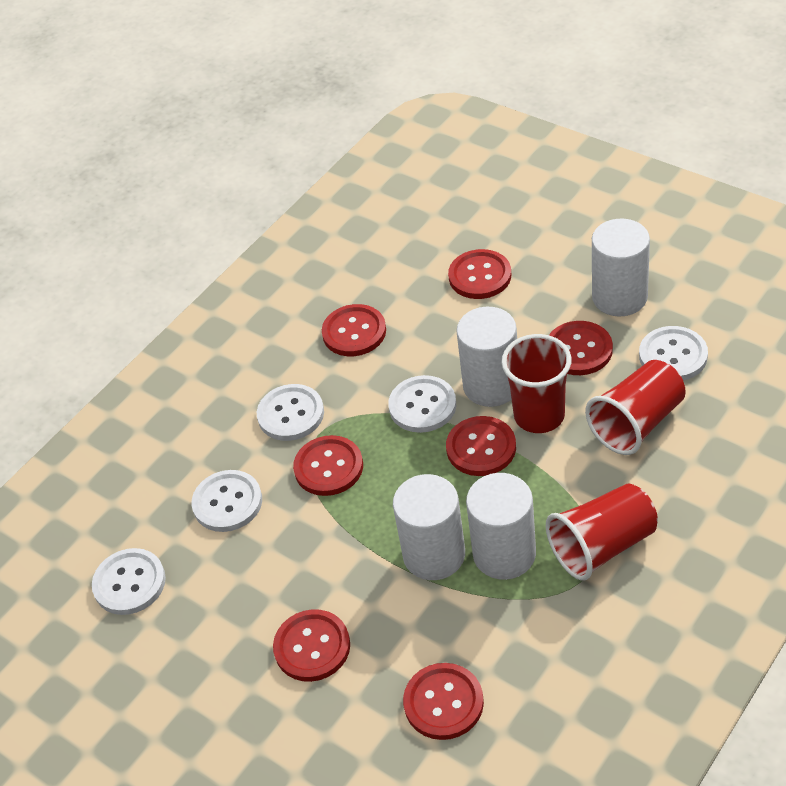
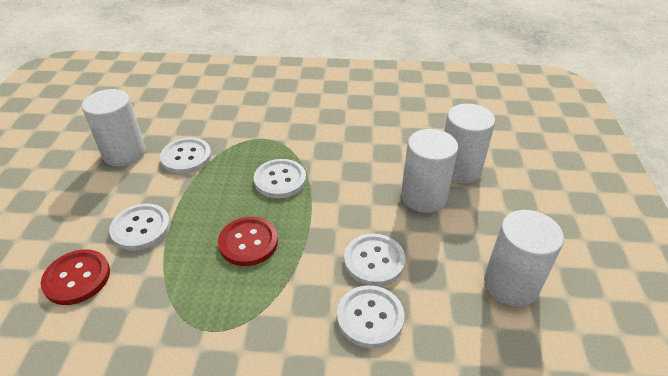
red button: 7 -> 2
red cup: 3 -> 0

